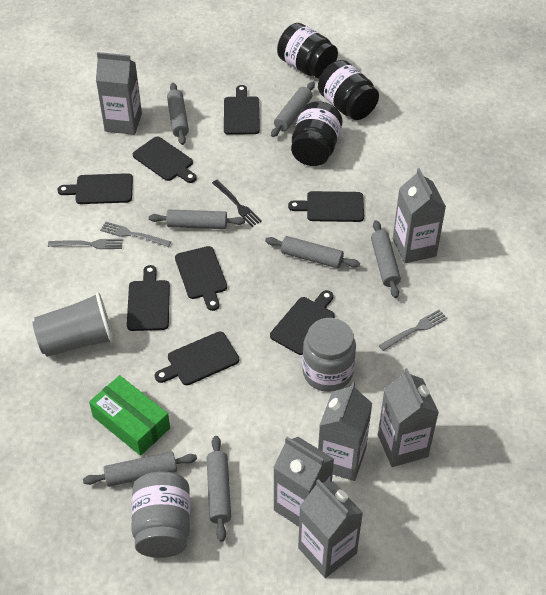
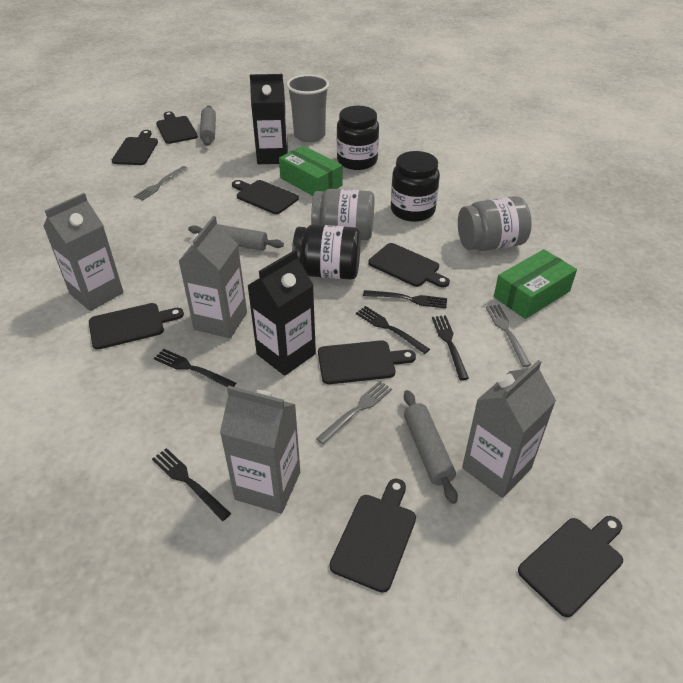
black carton: 0 -> 2
black fork: 1 -> 5
green box: 1 -> 2
grey carton: 6 -> 4
grey rolling pin: 7 -> 3

